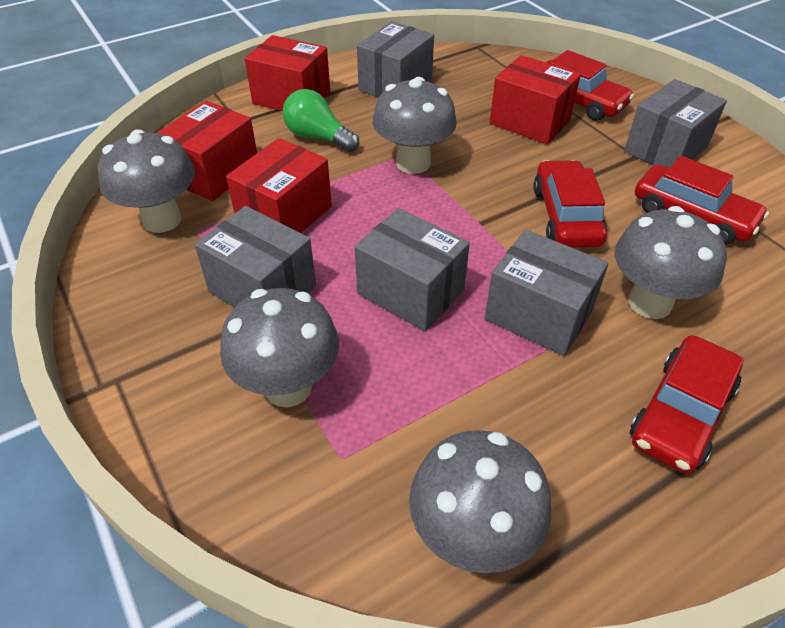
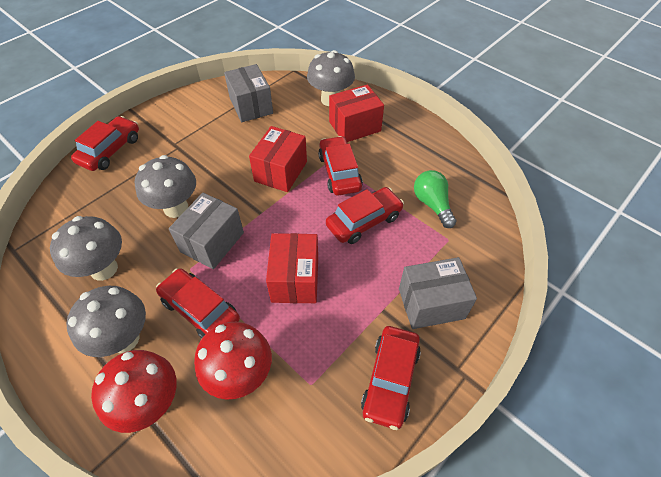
grey box: 5 -> 3
grey mushroom: 5 -> 4
red box: 4 -> 3
red car: 4 -> 5
red mushroom: 0 -> 2

